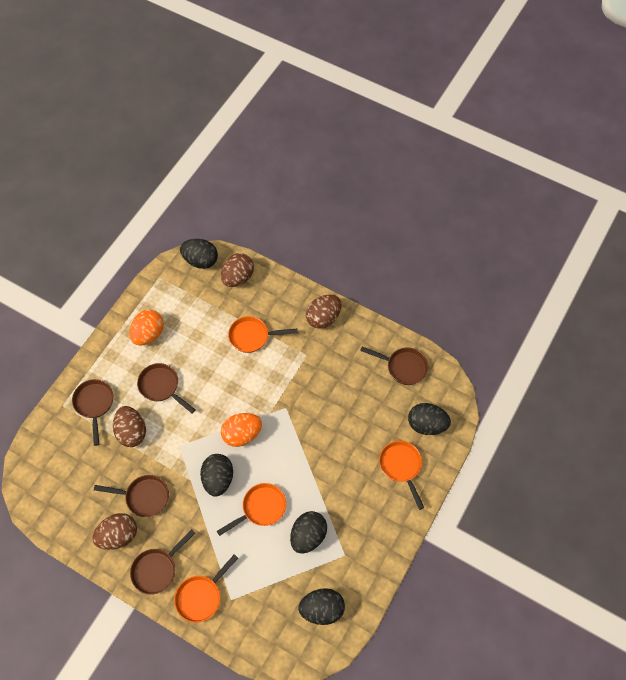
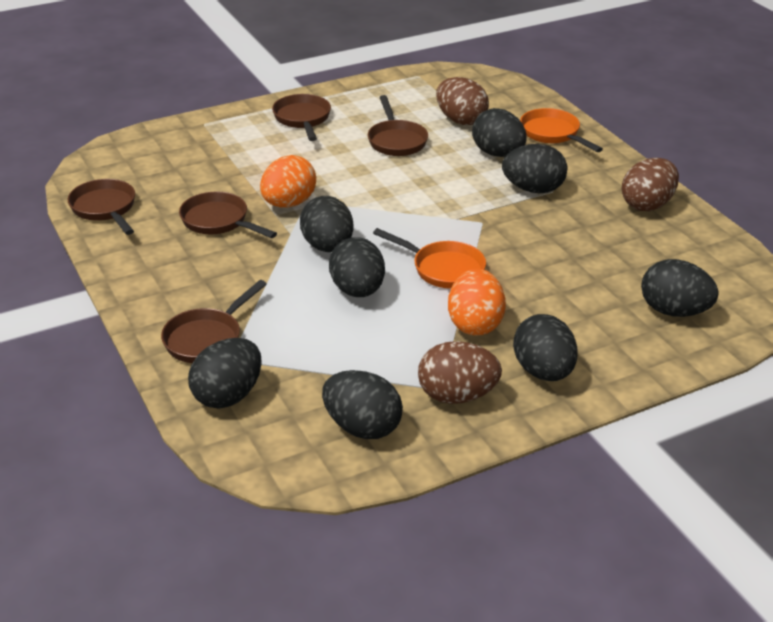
black egg: 5 -> 8
brown egg: 4 -> 3
orange pan: 4 -> 2

